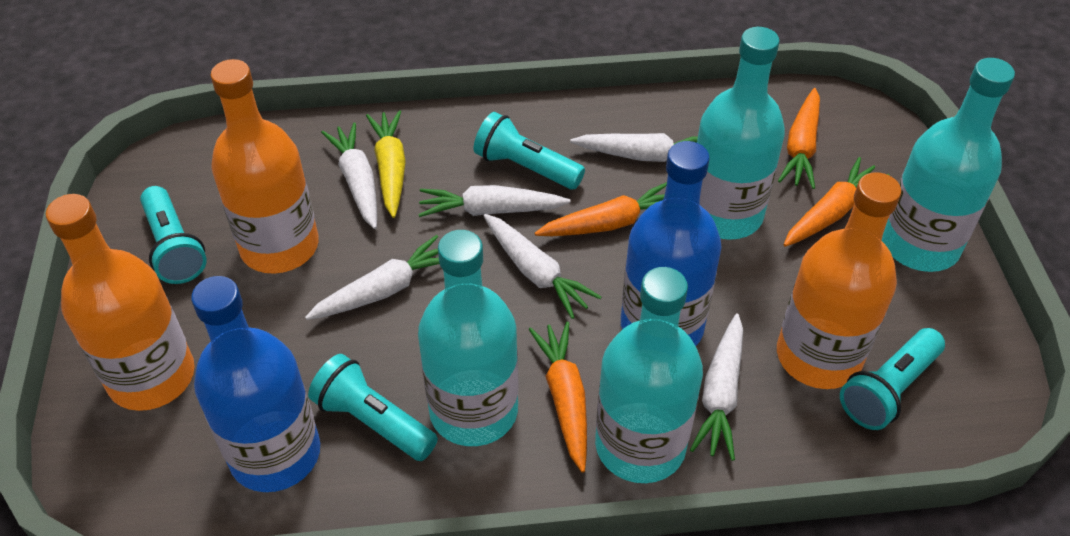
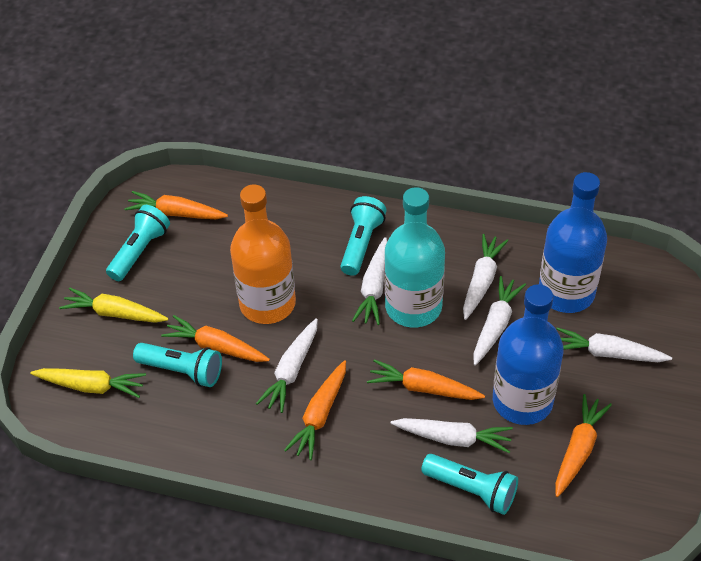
orange bottle: 3 -> 1
orange carrot: 4 -> 5
turquoise bottle: 4 -> 1
yellow carrot: 1 -> 2

